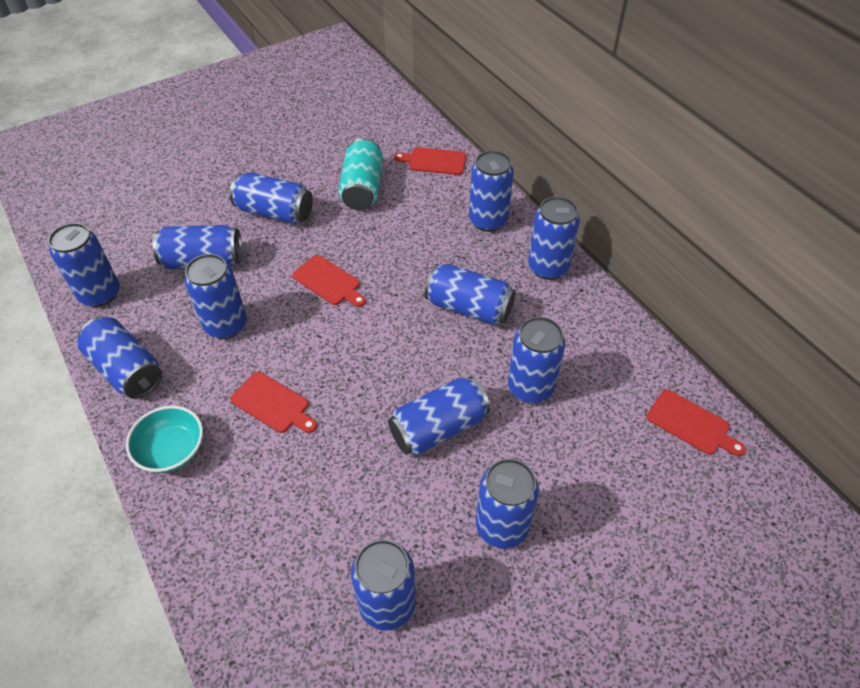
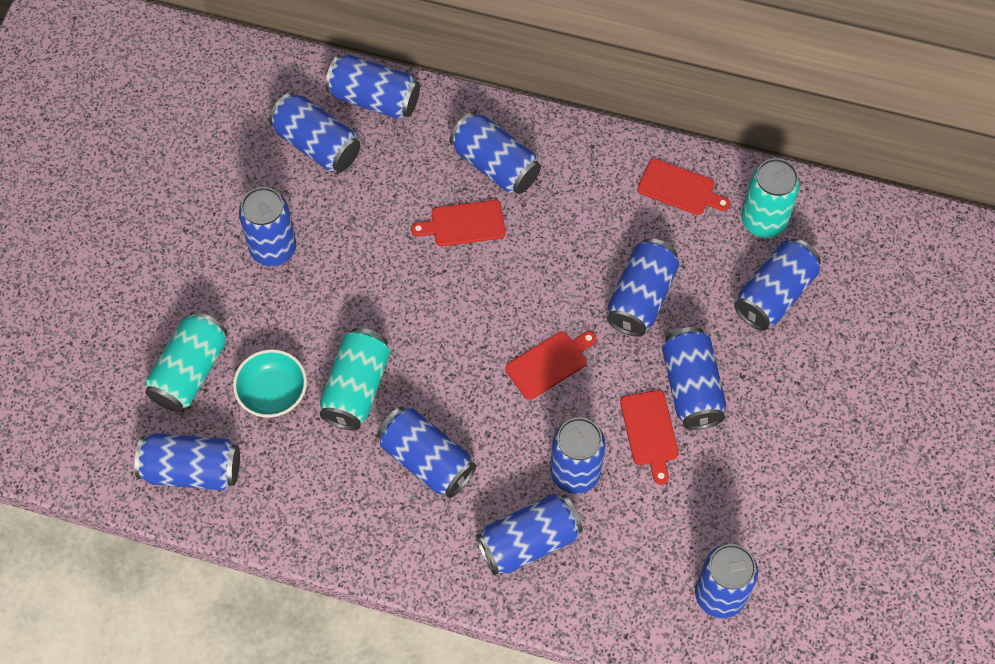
turquoise can: 1 -> 3

